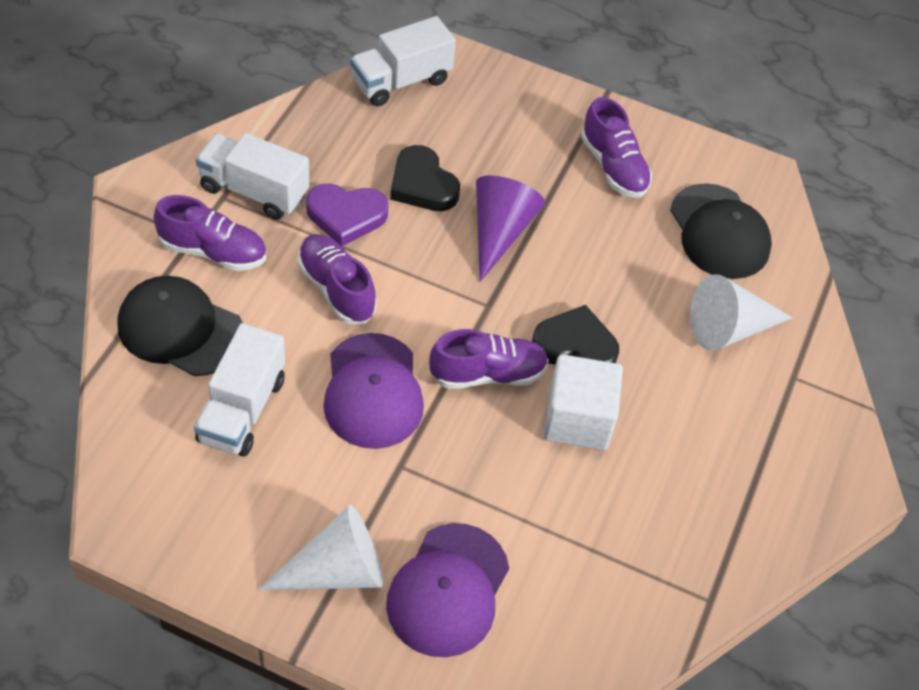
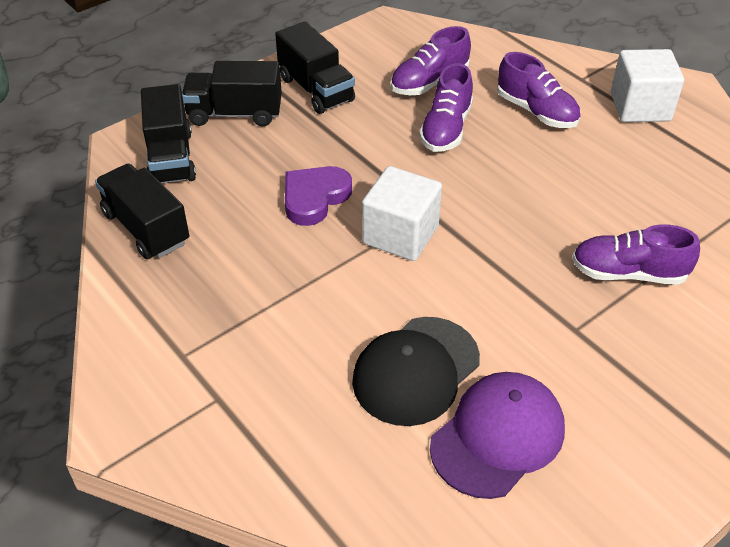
black cap: 2 -> 1
black heart: 2 -> 0
black truck: 0 -> 4
purple cap: 2 -> 1
purple cone: 1 -> 0
white cone: 2 -> 0
white cube: 1 -> 2
white truck: 3 -> 0

